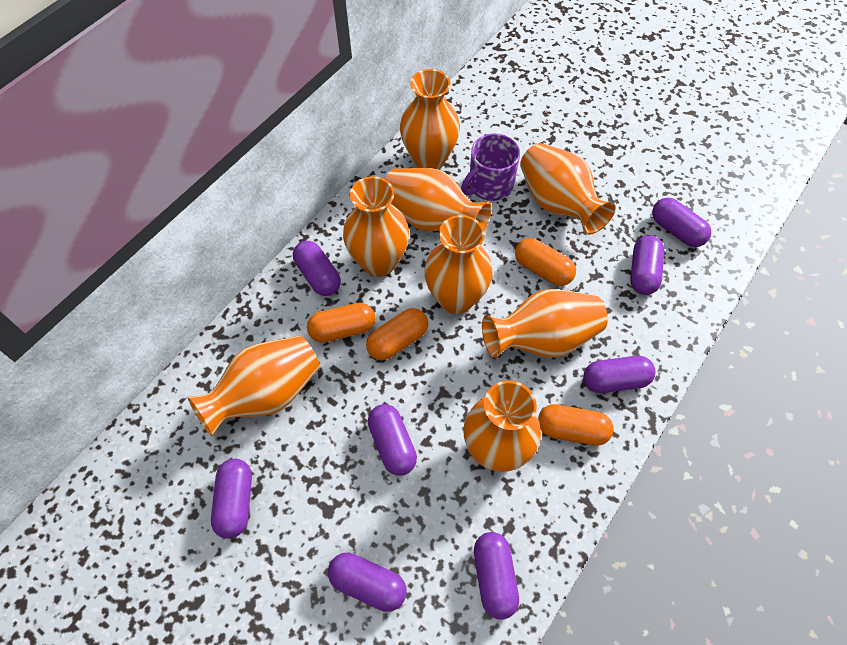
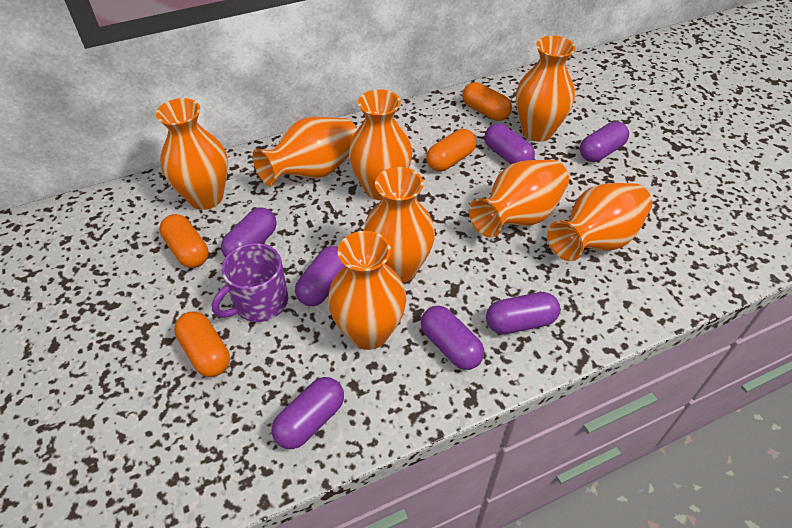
purple capsule: 8 -> 7

